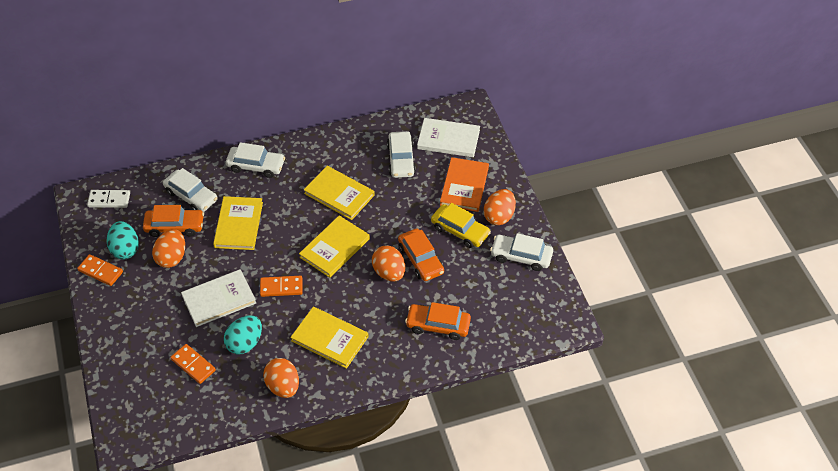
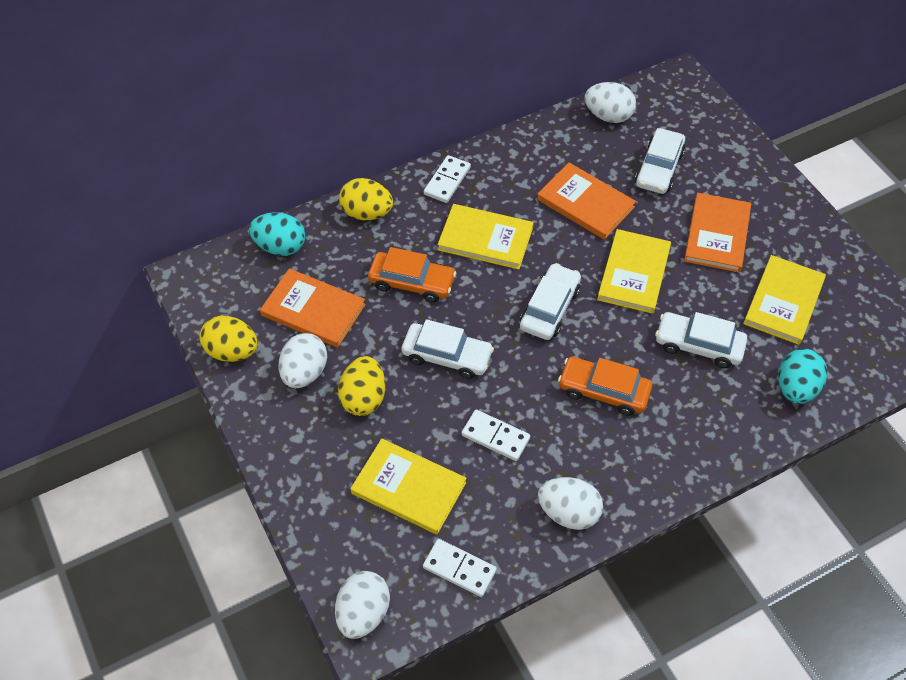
orange book: 1 -> 3
orange car: 3 -> 2
orange domino: 3 -> 0
orange egg: 4 -> 0
white book: 2 -> 0
white domino: 1 -> 3
white egg: 0 -> 4
yellow car: 1 -> 0
yellow egg: 0 -> 3

